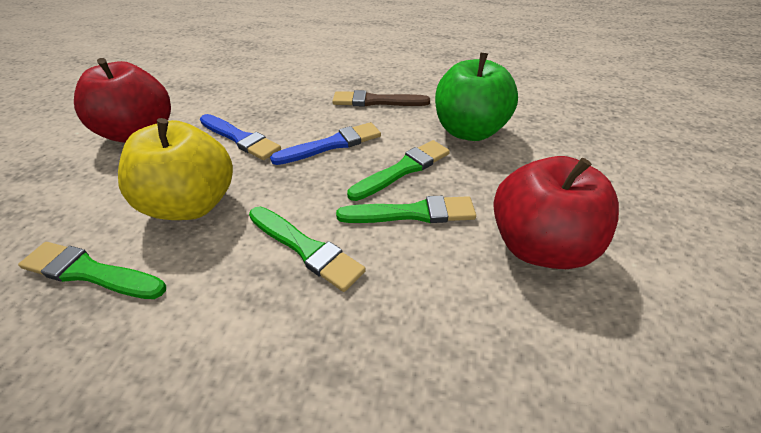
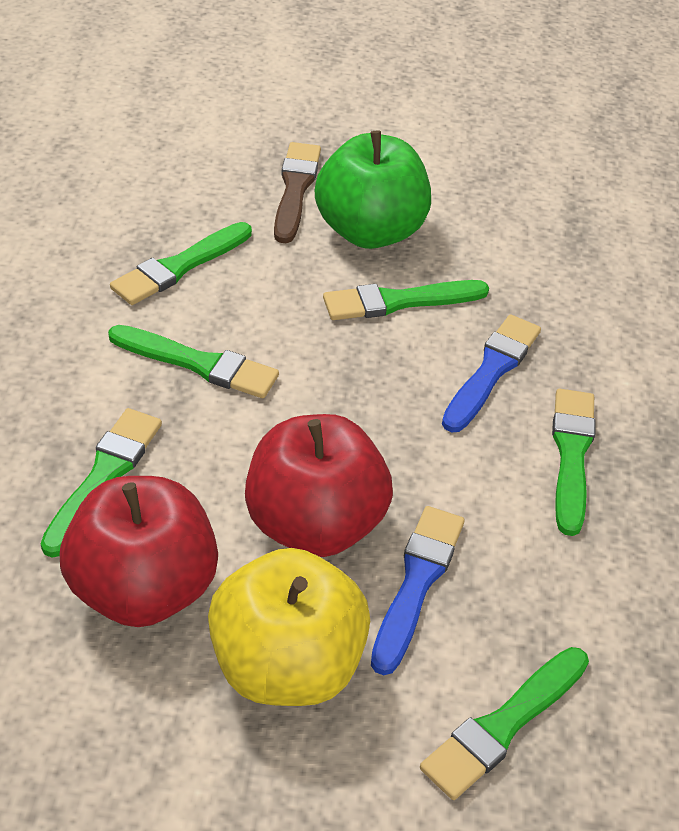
green brush: 4 -> 6

